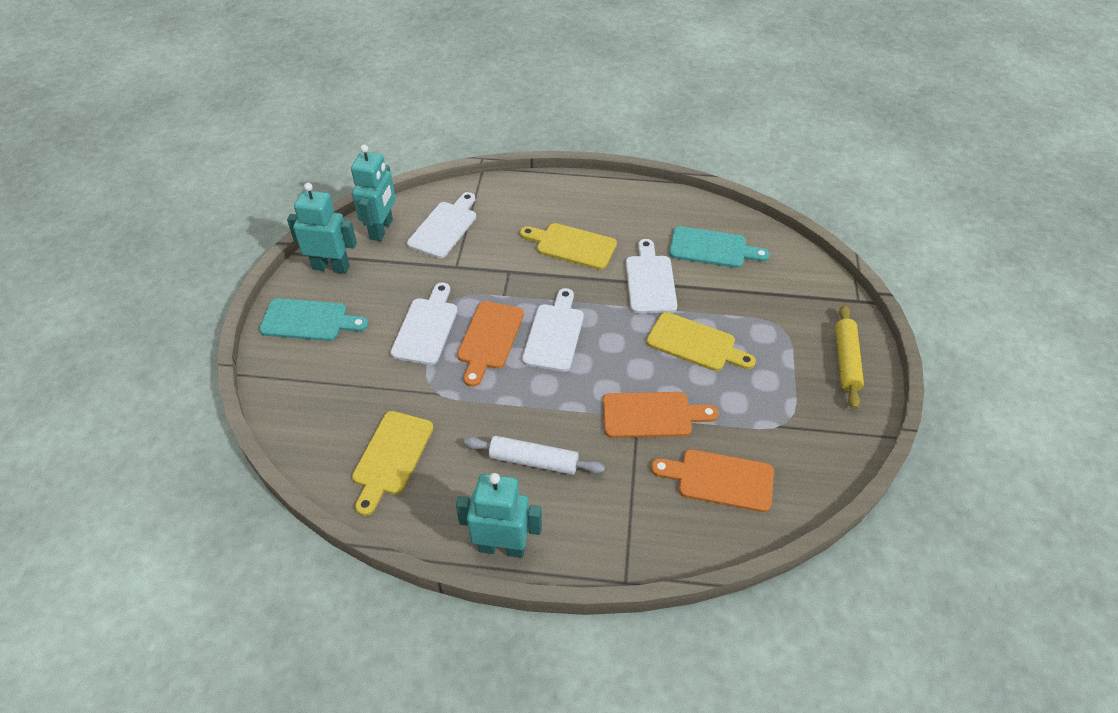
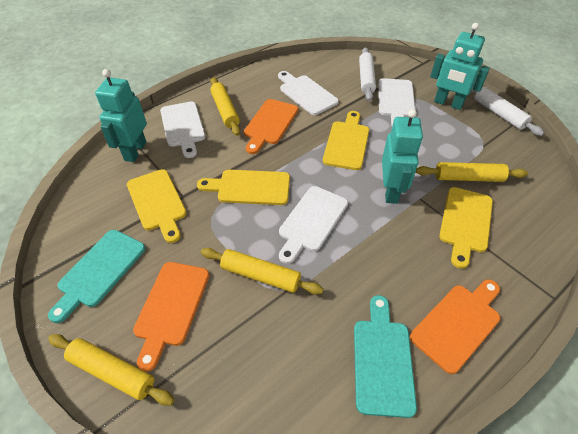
white rolling pin: 1 -> 2
yellow cutting board: 3 -> 4
yellow rolling pin: 1 -> 4

